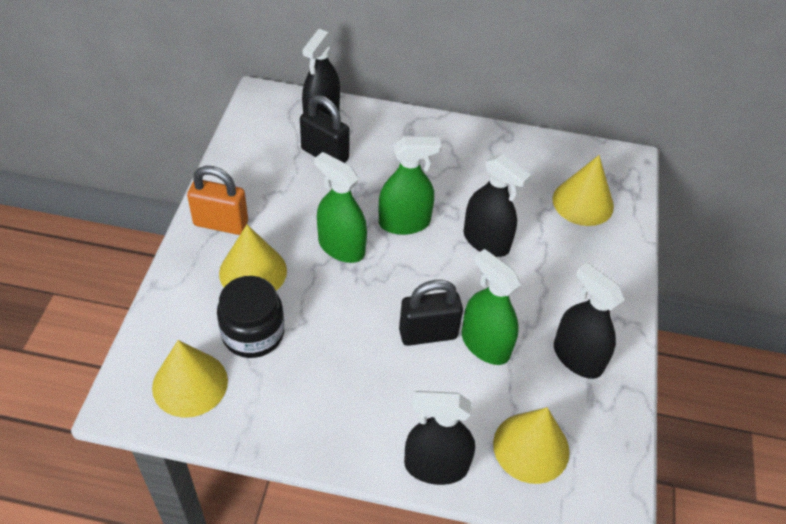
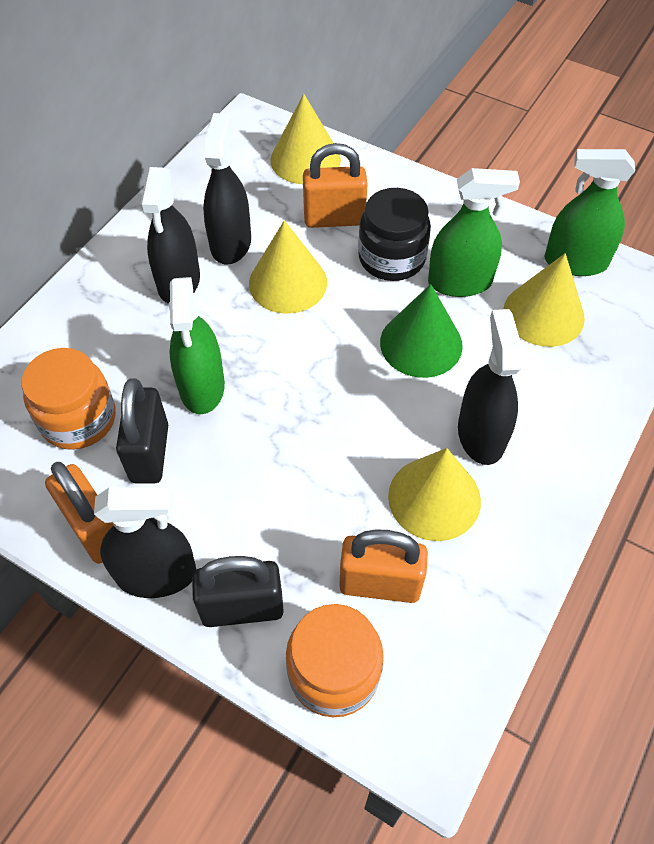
green cone: 0 -> 1
orange jar: 0 -> 2
orange padlock: 1 -> 3

